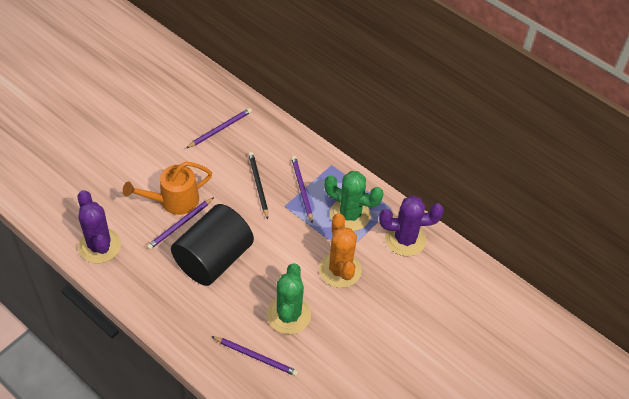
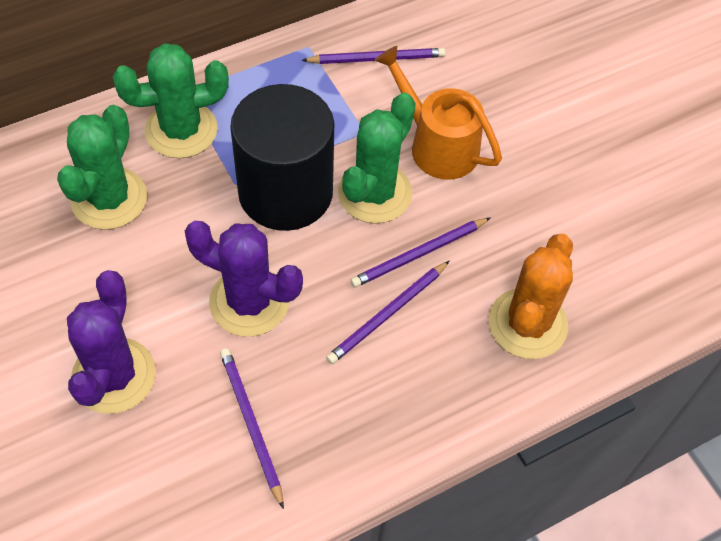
black pencil: 1 -> 0
green cactus: 2 -> 3

